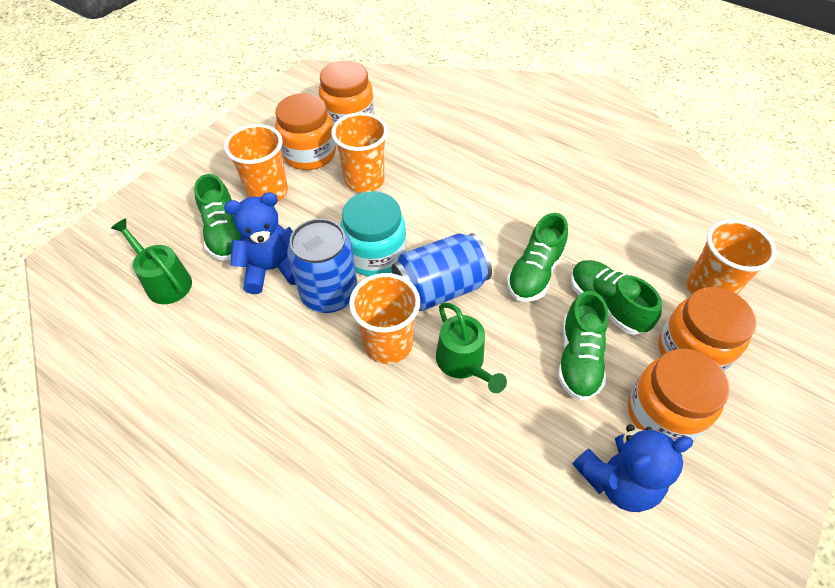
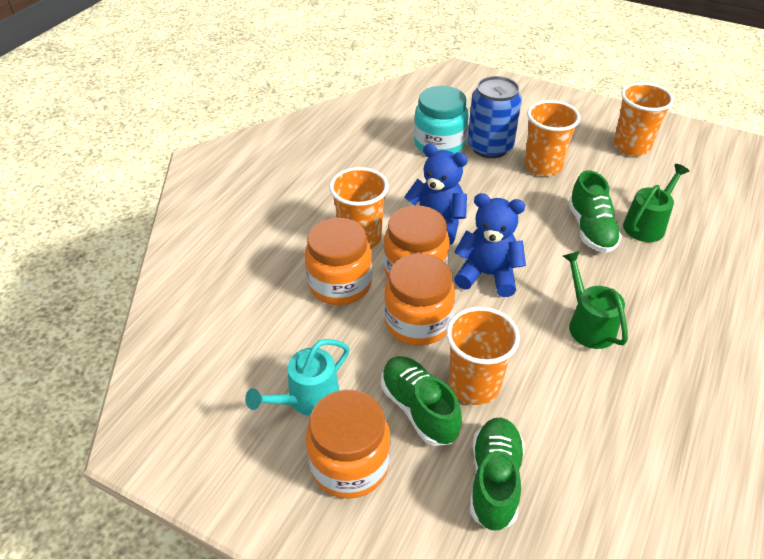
blue can: 2 -> 1
green shoe: 4 -> 3
turquoise watering can: 0 -> 1

